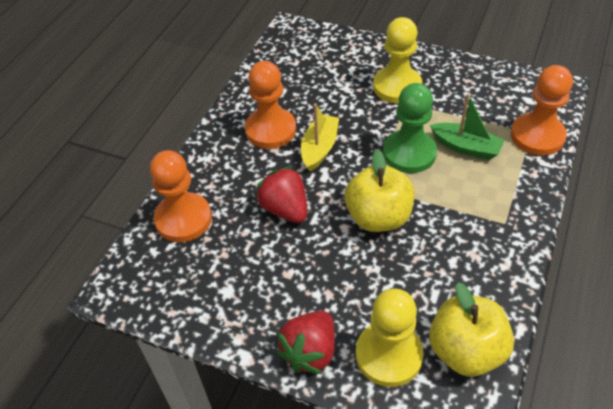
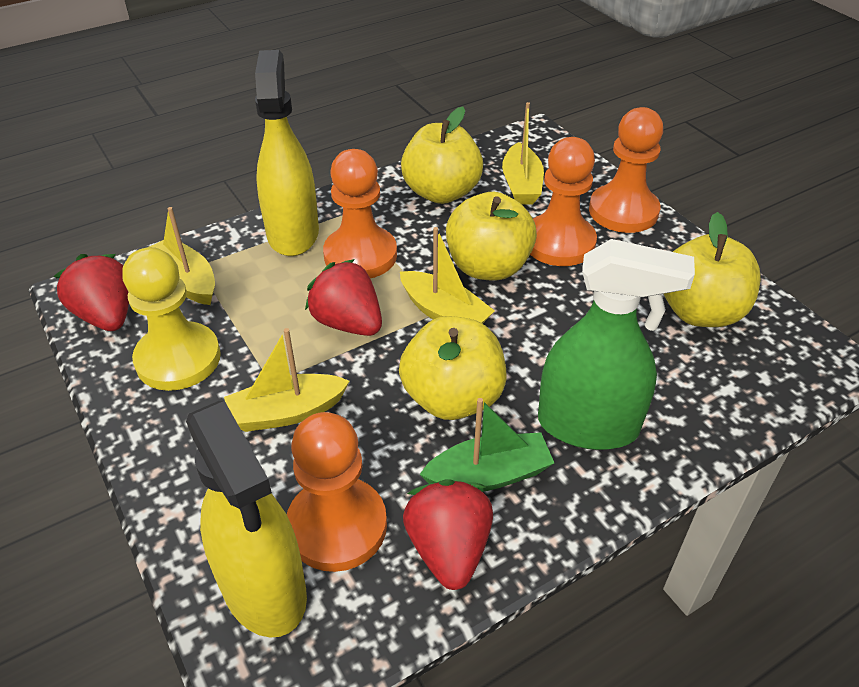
green pawn: 1 -> 0
green spray bottle: 0 -> 1
orange pawn: 3 -> 4
red strawberry: 2 -> 3
yellow apple: 2 -> 4
yellow boat: 1 -> 4
yellow pawn: 2 -> 1
yellow spray bottle: 0 -> 2

